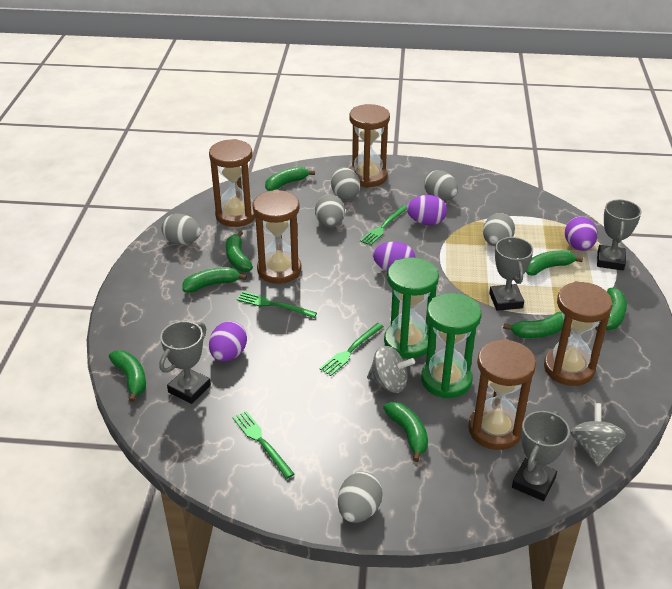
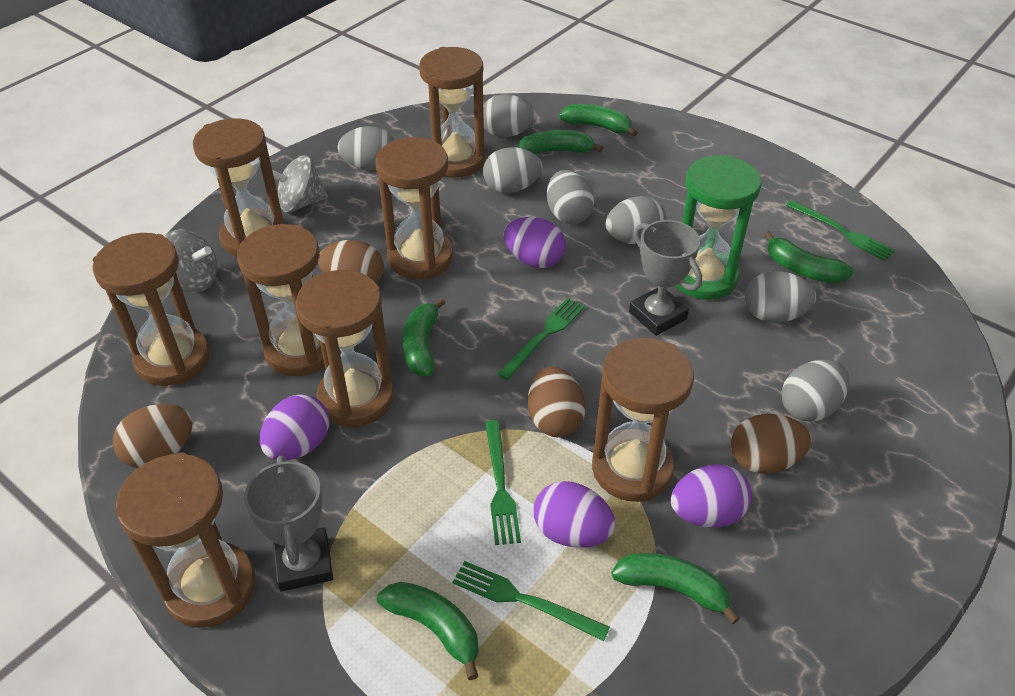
brown egg: 0 -> 4
brown hourglass: 5 -> 8
green banana: 8 -> 6
green hourglass: 2 -> 1
grey egg: 6 -> 7
grey trophy: 4 -> 2

